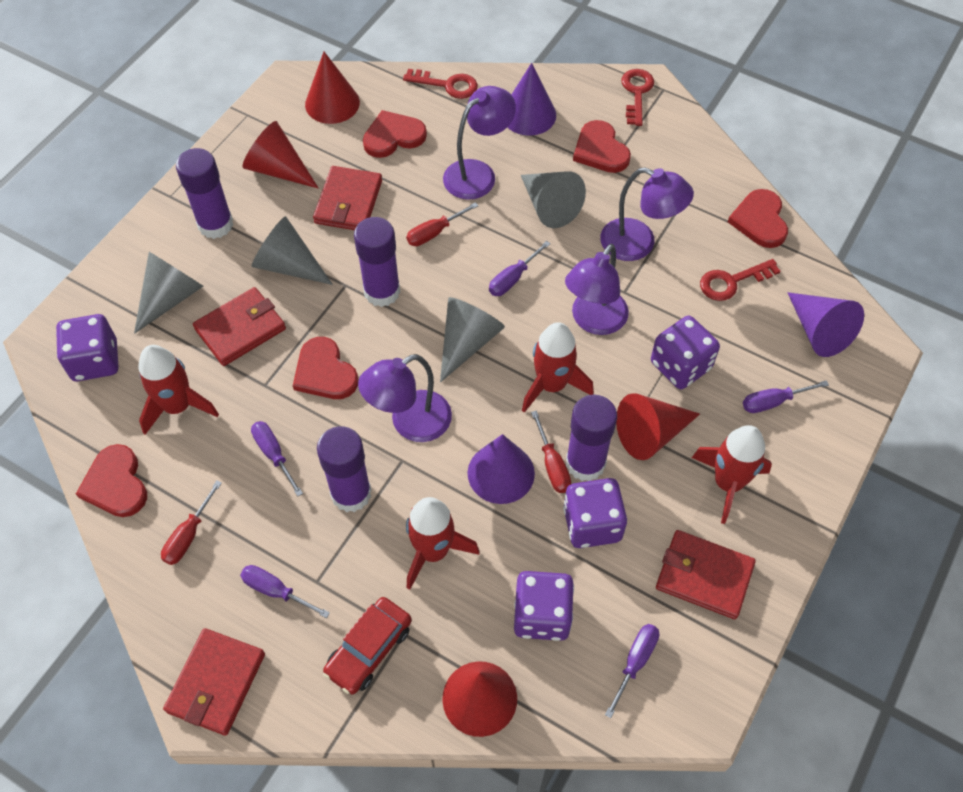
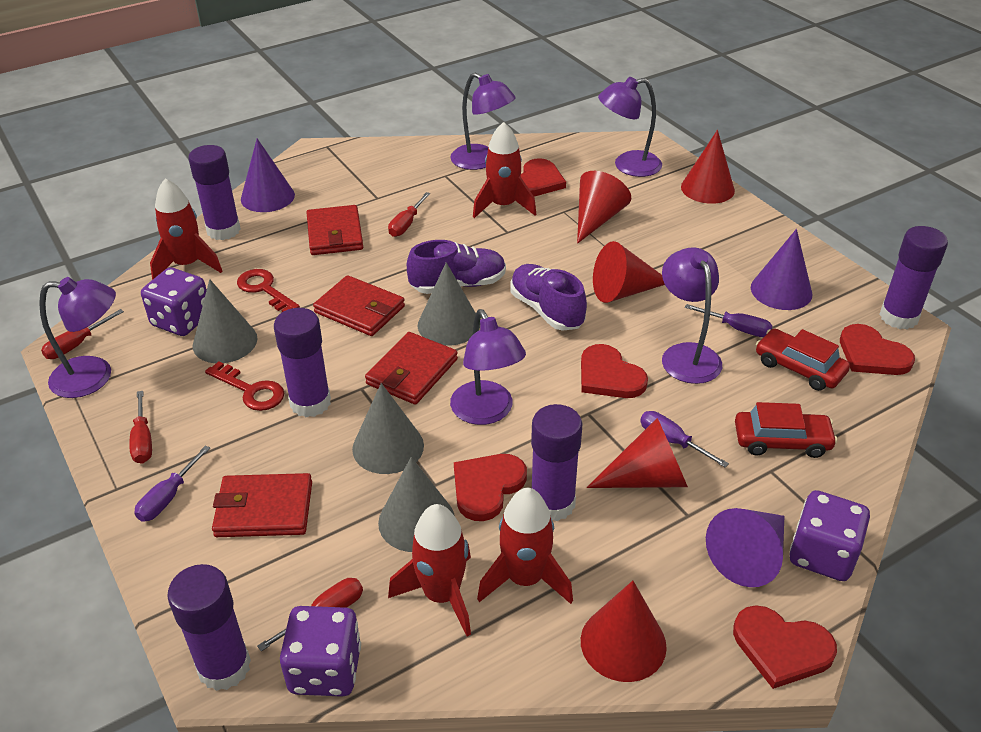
purple dice: 4 -> 3
purple glue stick: 4 -> 5
purple lamp: 4 -> 5
purple screwdriver: 5 -> 3
purple shoe: 0 -> 2
red car: 1 -> 2
red cone: 4 -> 5
red key: 3 -> 2
red screwdriver: 3 -> 4

